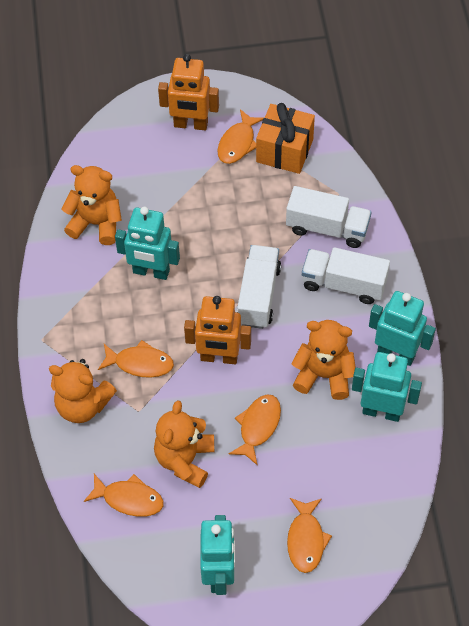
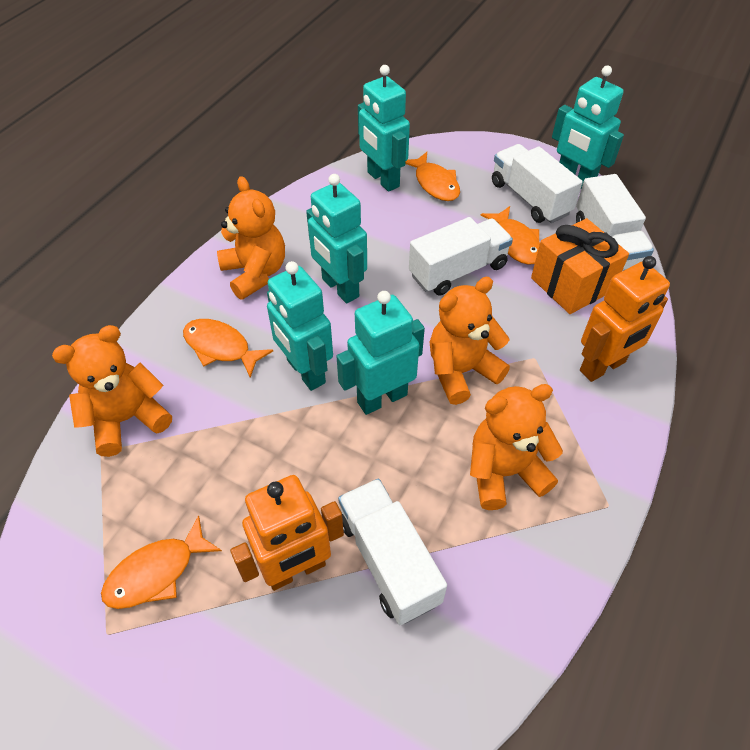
orange fish: 5 -> 4
turquoise robot: 4 -> 5
white truck: 3 -> 4

